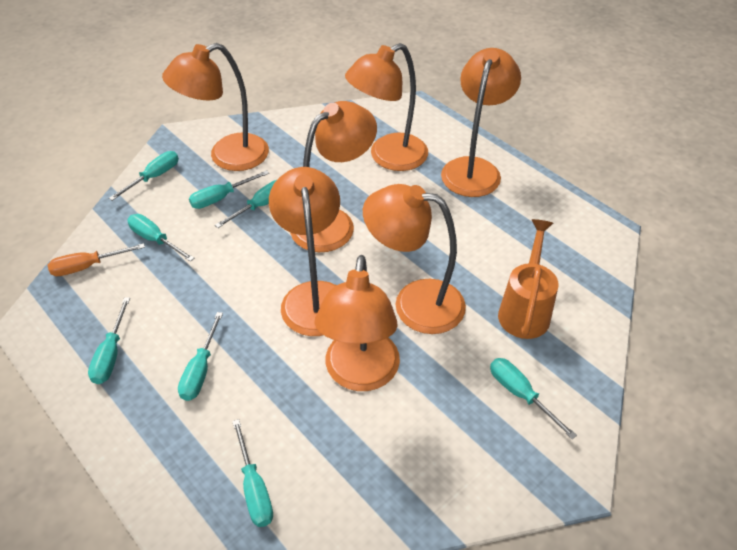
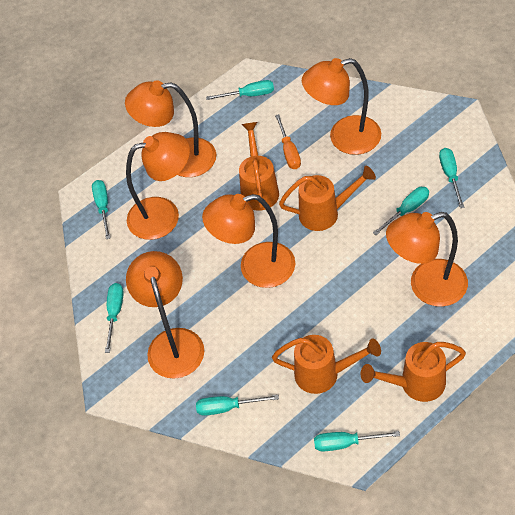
orange lamp: 7 -> 6
orange watering can: 1 -> 4
turquoise screwdriver: 8 -> 7

